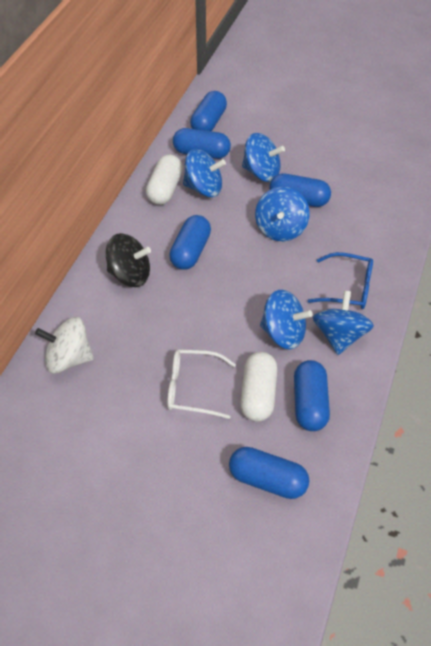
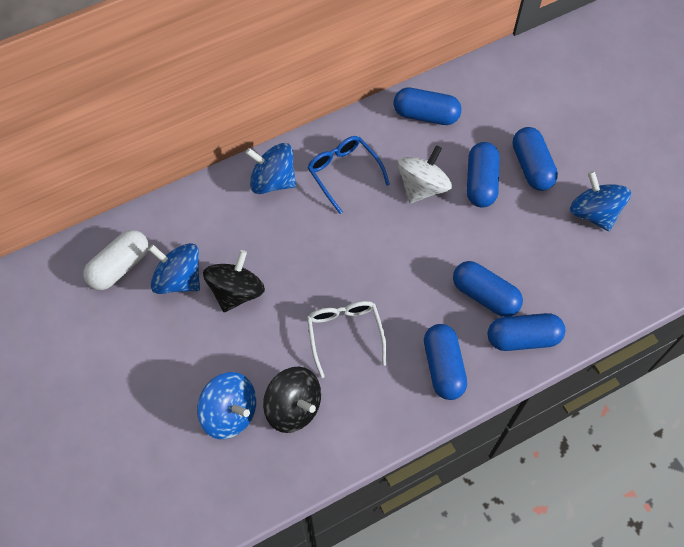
black spinning top: 1 -> 2
blue spinning top: 5 -> 4
white capsule: 2 -> 1

